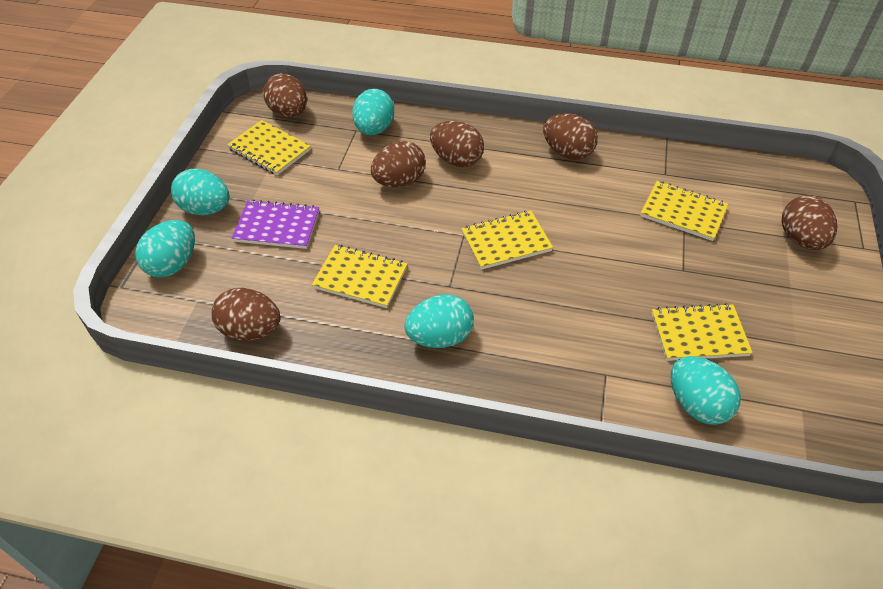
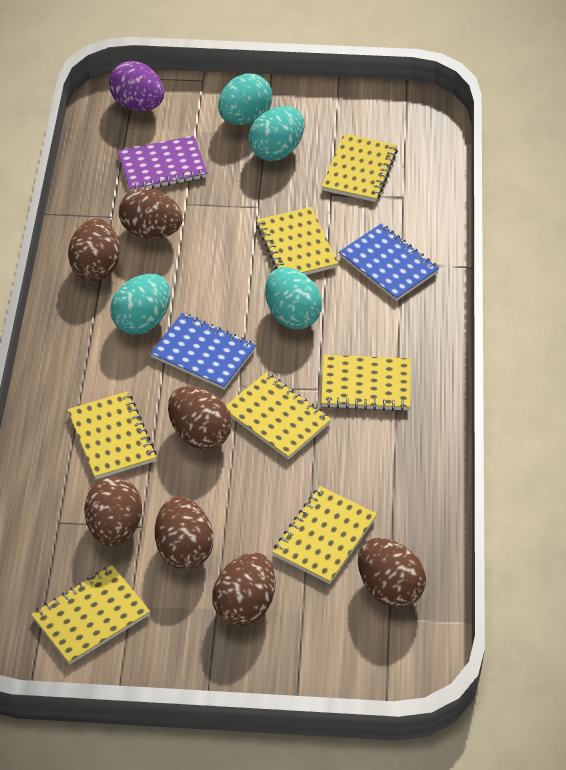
blue notebook: 0 -> 2
brown egg: 6 -> 7
purple egg: 0 -> 1
turquoise egg: 5 -> 4
yellow notebook: 5 -> 7

